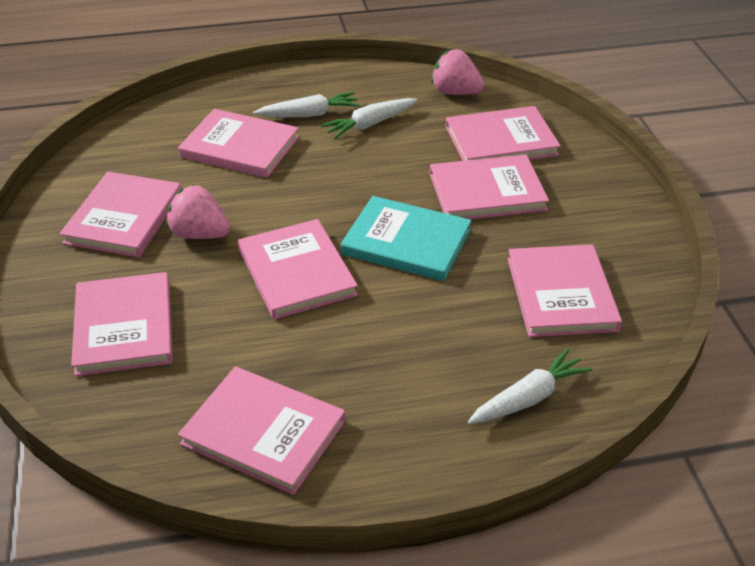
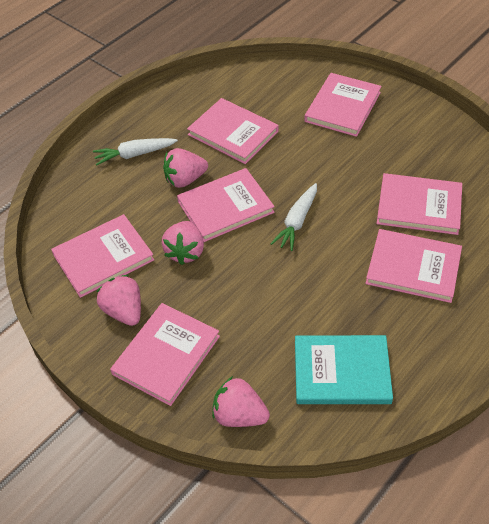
pink book: 8 -> 7
pink strawberry: 2 -> 4
white carrot: 3 -> 2

